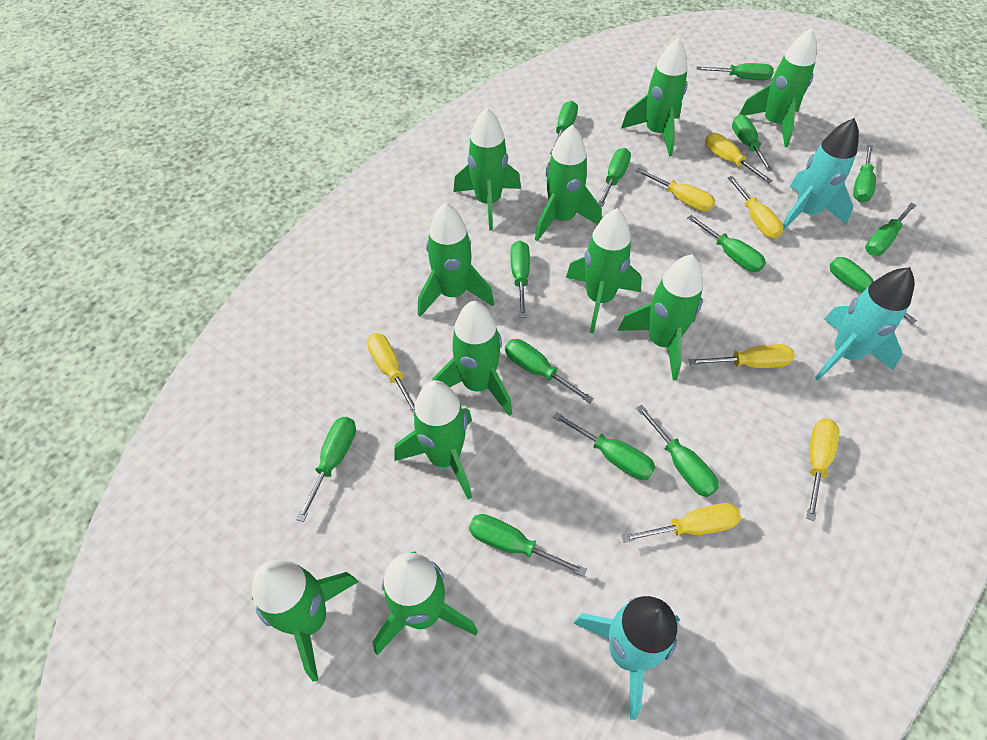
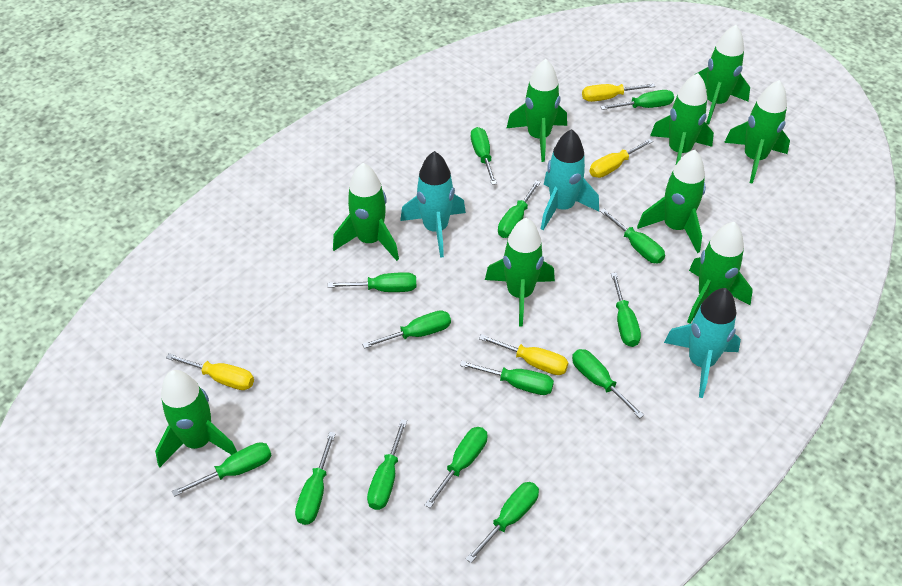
green rocket: 11 -> 9
yellow screwdriver: 7 -> 4

